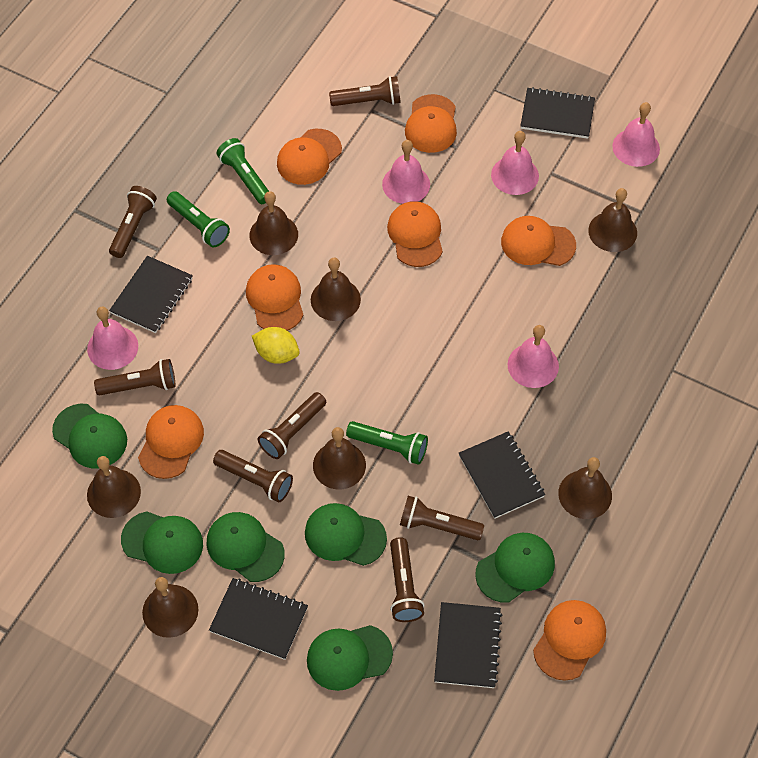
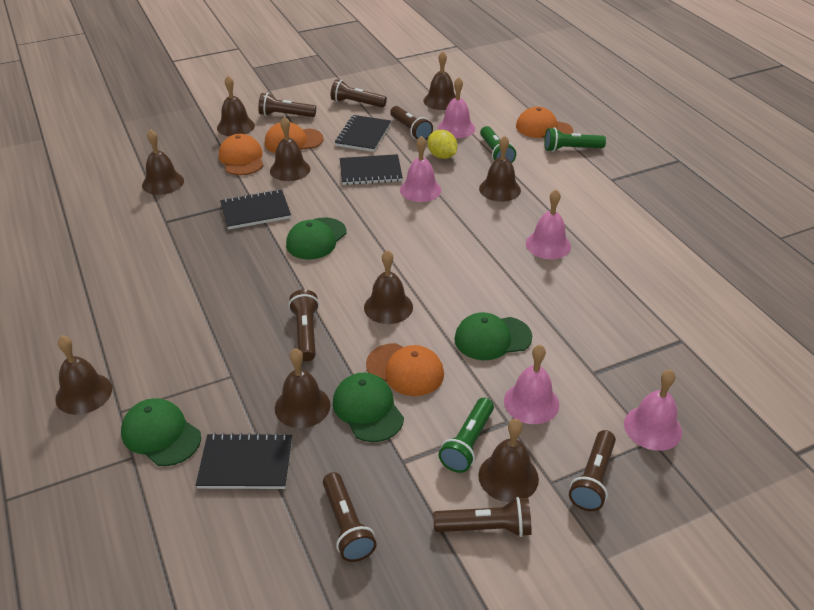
black notebook: 5 -> 4
brown bell: 7 -> 9
green cap: 6 -> 4
orange cap: 7 -> 4

